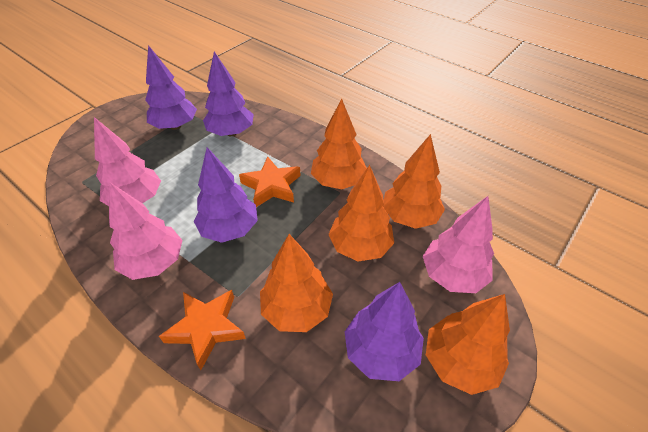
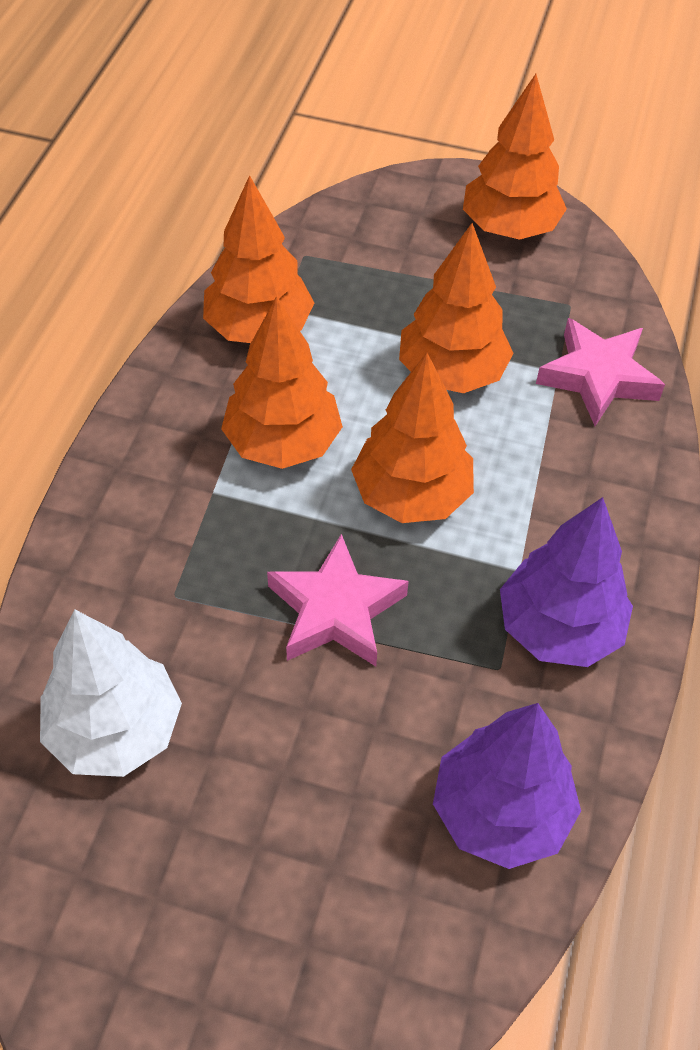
orange star: 2 -> 0
pink star: 0 -> 2
pink tree: 3 -> 0
purple tree: 4 -> 2
white tree: 0 -> 1

